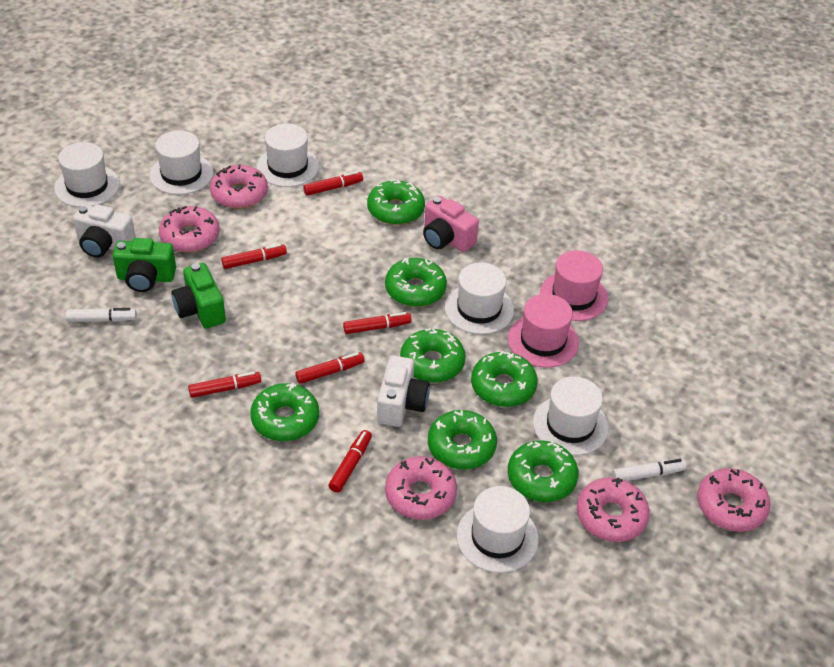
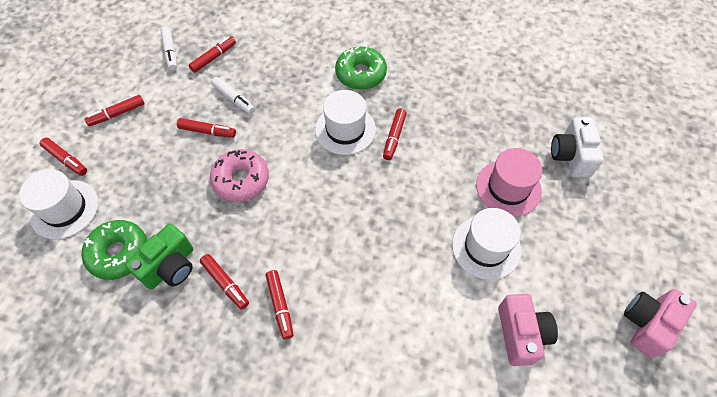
green camera: 2 -> 1
green donut: 7 -> 2
pink camera: 1 -> 2
pink donut: 5 -> 1
pink hat: 2 -> 1
red marker: 6 -> 7
white camera: 2 -> 1
white hat: 6 -> 3

